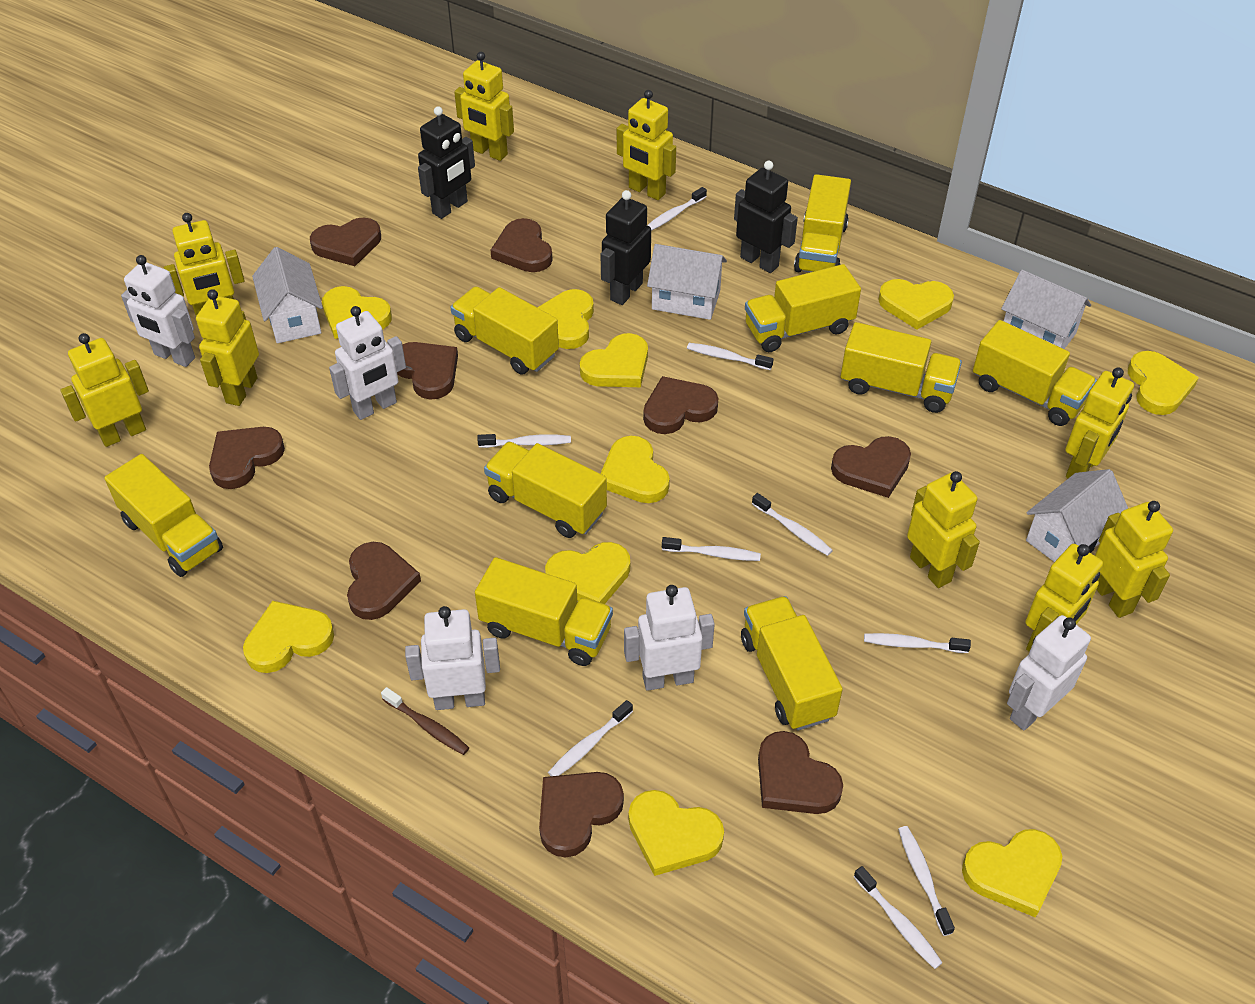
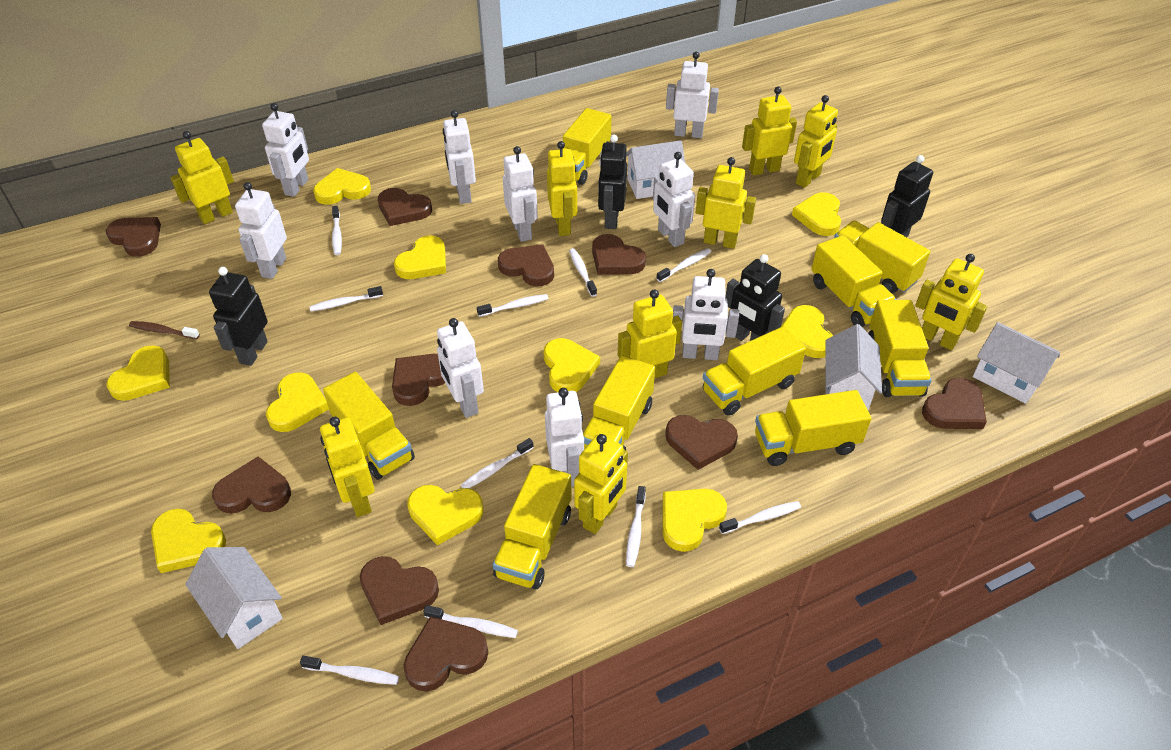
black robot: 3 -> 4
brown heart: 9 -> 10
white robot: 5 -> 9
white toothbrush: 9 -> 10

